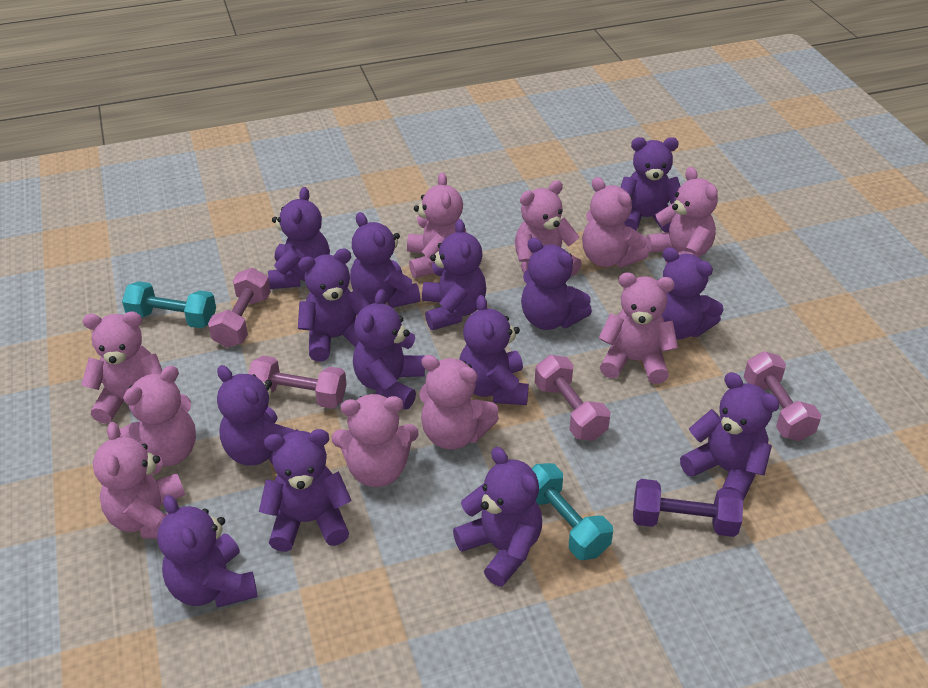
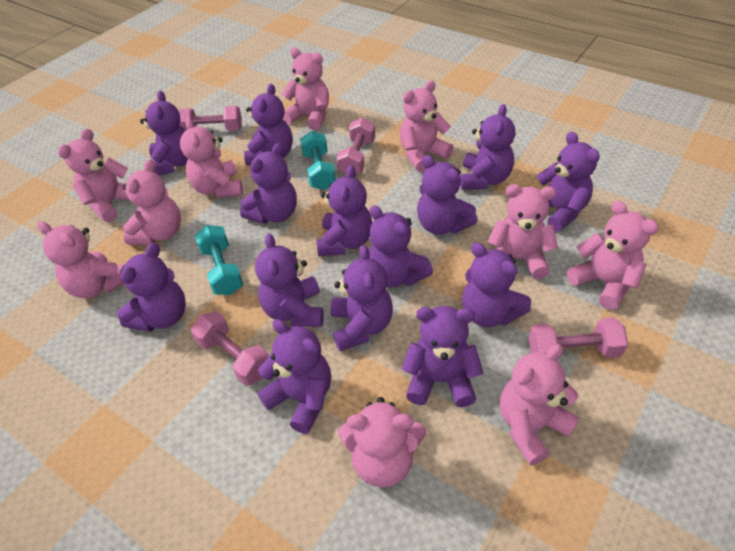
purple dumbbell: 1 -> 0

